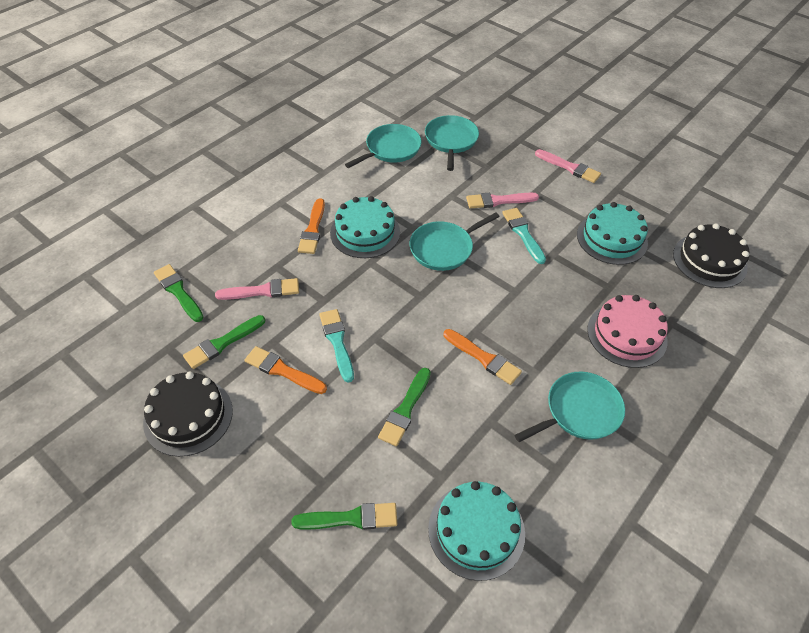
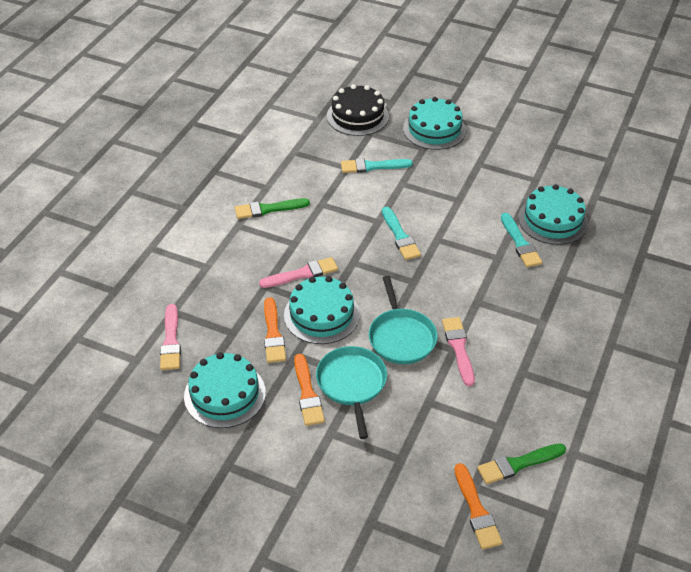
black cake: 2 -> 1
green brush: 4 -> 2
pink cake: 1 -> 0
turquoise brush: 2 -> 3
turquoise cake: 3 -> 4
turquoise pan: 4 -> 2

